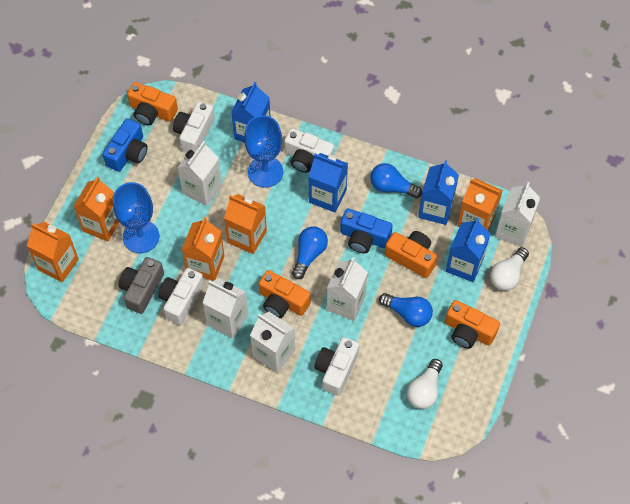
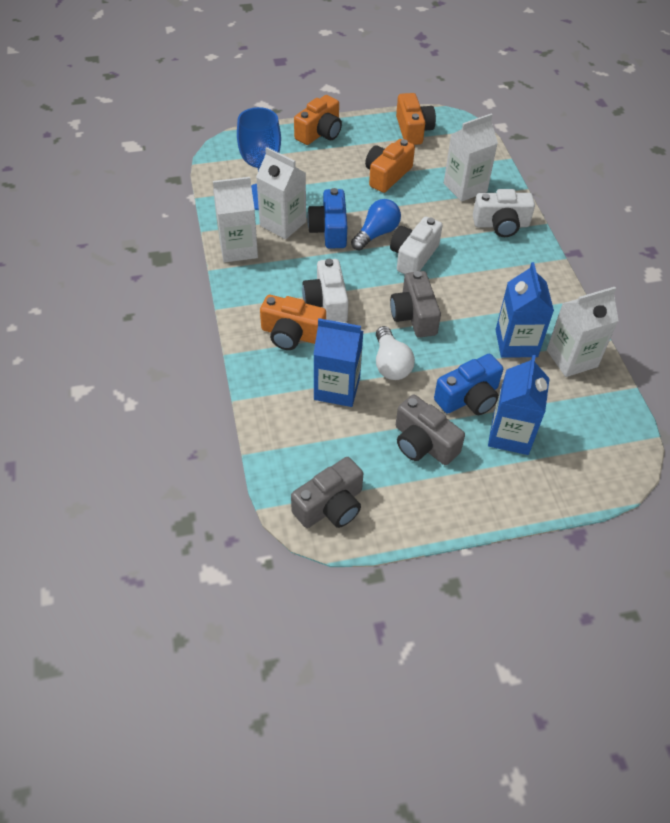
blue carton: 4 -> 3
blue goblet: 2 -> 1
blue light bulb: 3 -> 1
grey camera: 1 -> 3
orange carton: 5 -> 0
white camera: 4 -> 3
white carton: 5 -> 4
white light bulb: 2 -> 1

